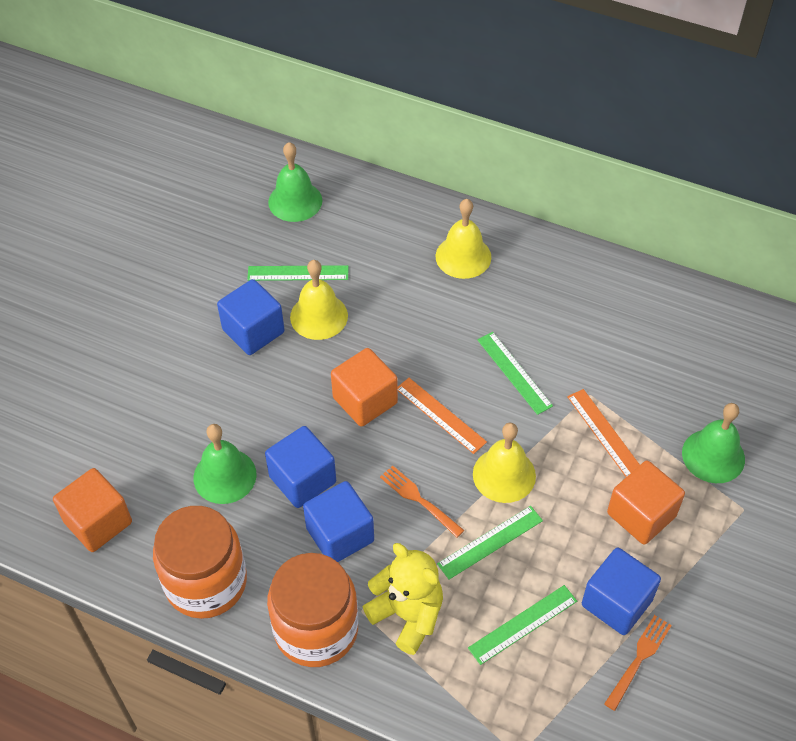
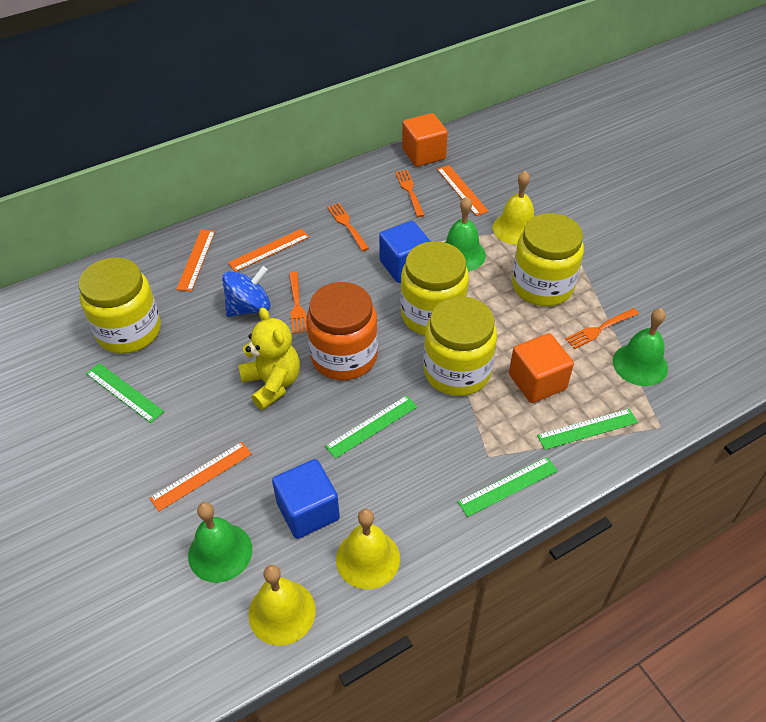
blue cube: 4 -> 2
blue spinning top: 0 -> 1
orange cube: 3 -> 2
orange fork: 2 -> 4
orange jar: 2 -> 1
orange ruler: 2 -> 4
yellow jar: 0 -> 4

